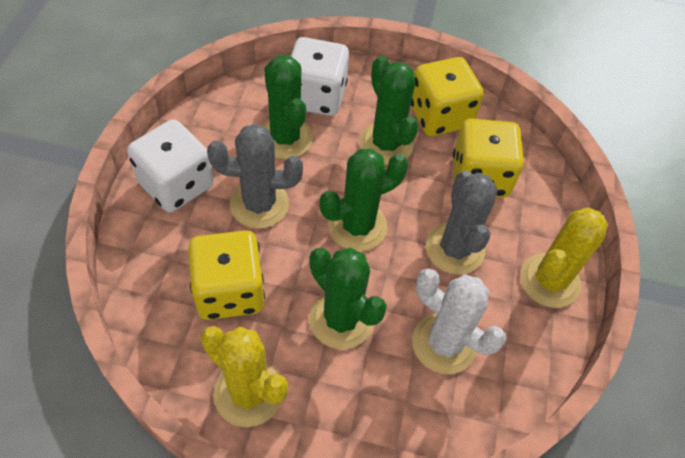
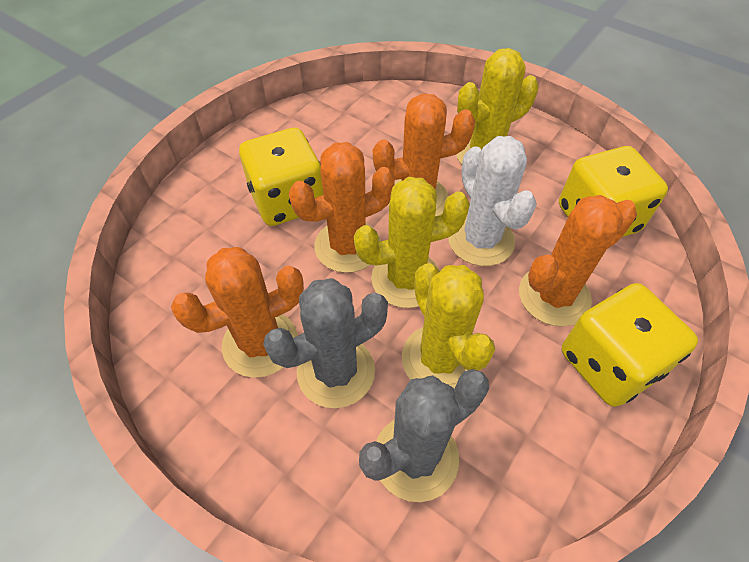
green cactus: 4 -> 0
orange cactus: 0 -> 4
white dice: 2 -> 0
yellow cactus: 2 -> 3

